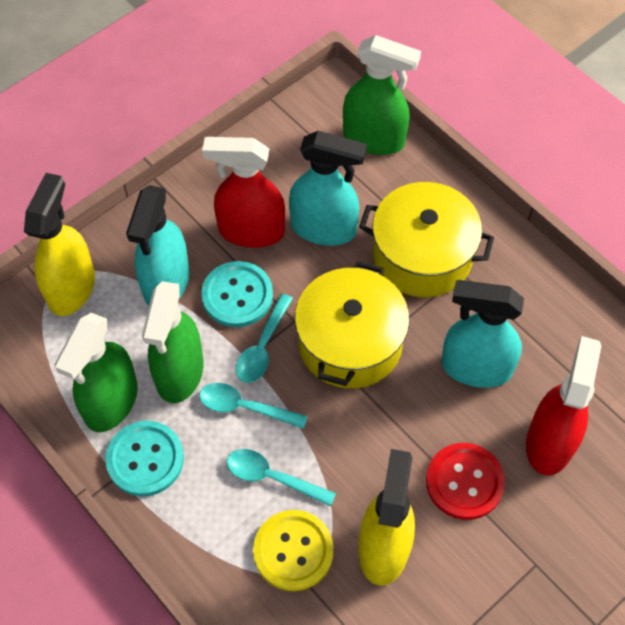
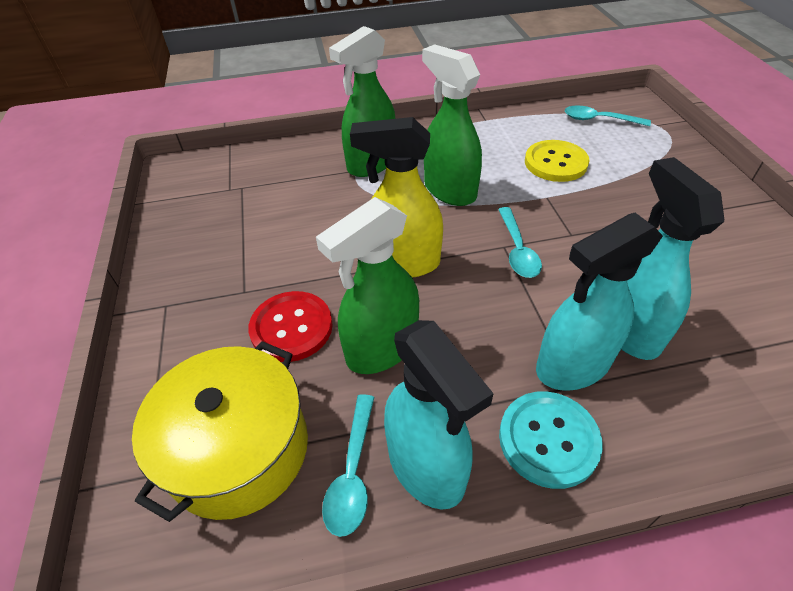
red spray bottle: 2 -> 0
turquoise button: 2 -> 1
yellow pot: 2 -> 1
yellow spray bottle: 2 -> 1

